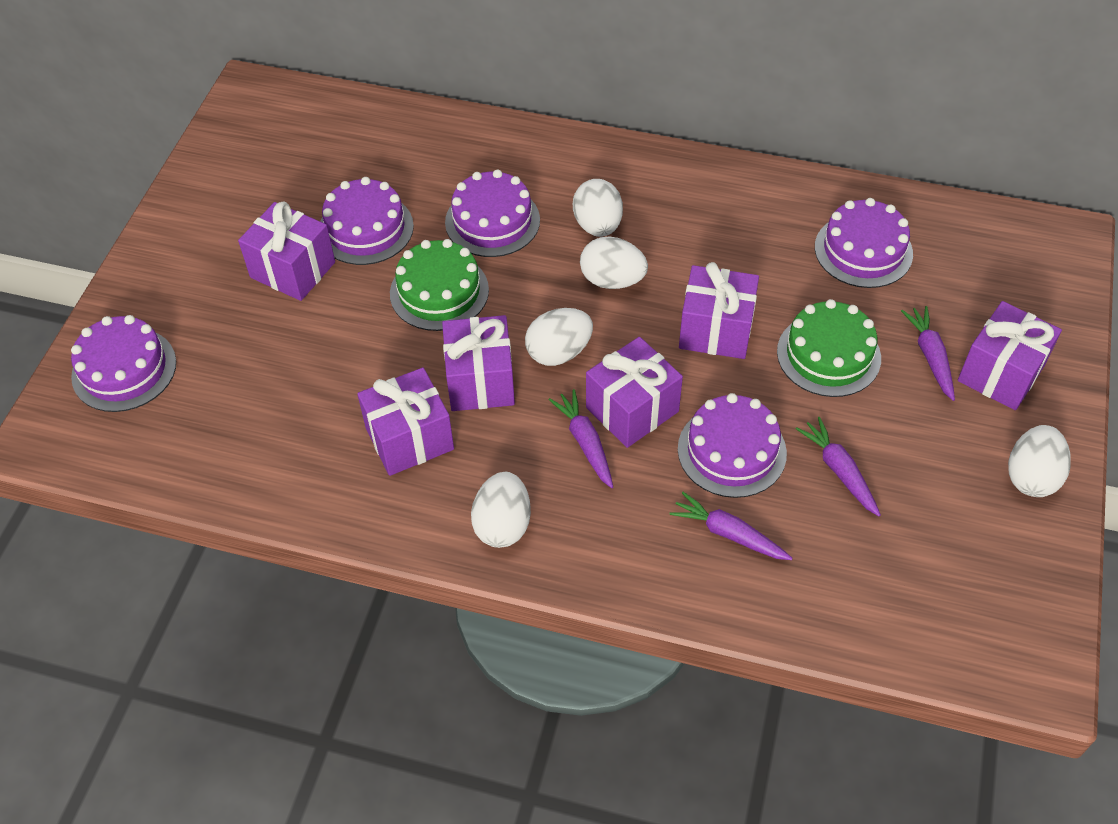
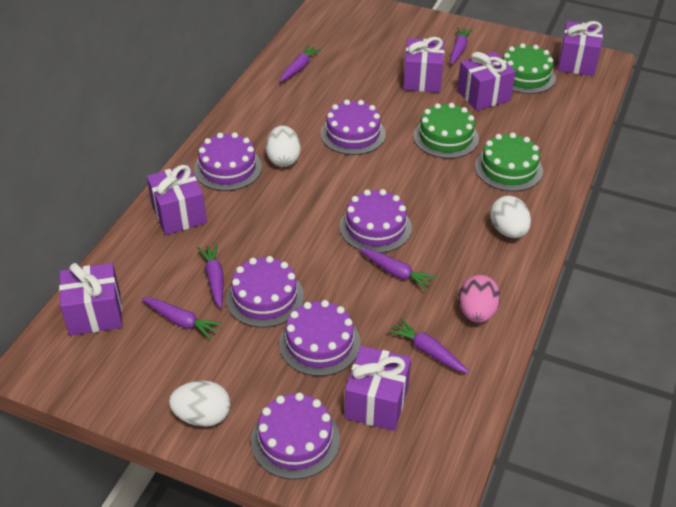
green cake: 2 -> 3
pink egg: 0 -> 1
purple cake: 5 -> 6
purple carrot: 4 -> 6
white egg: 5 -> 3

